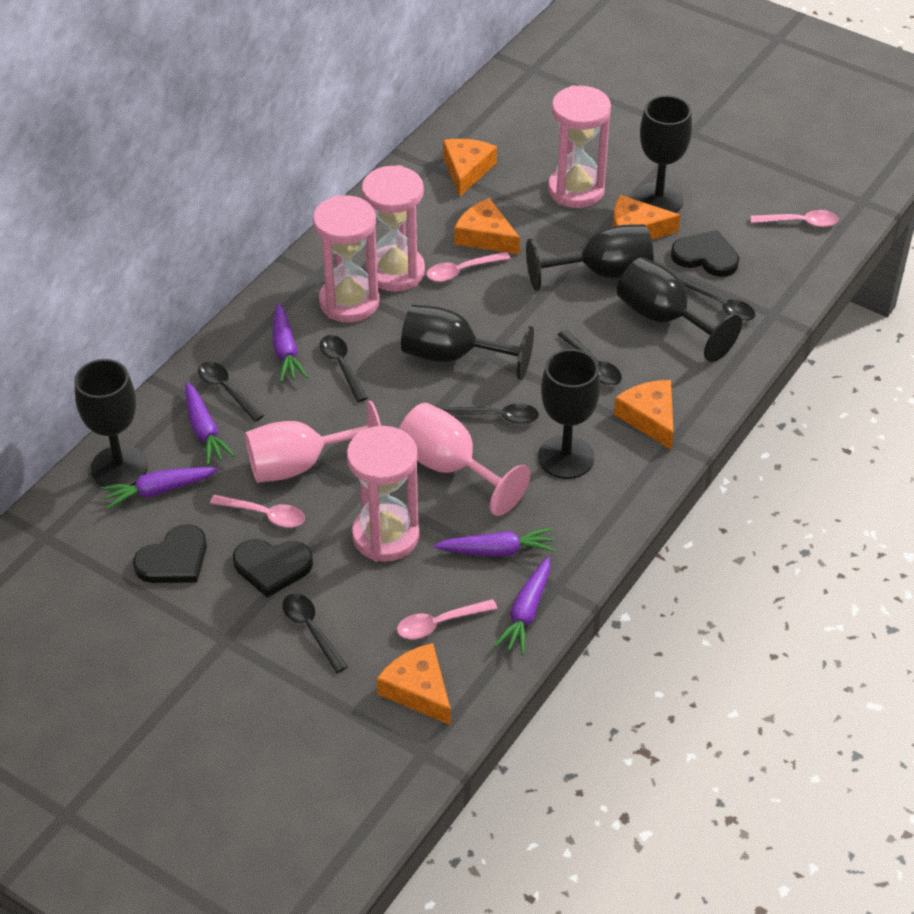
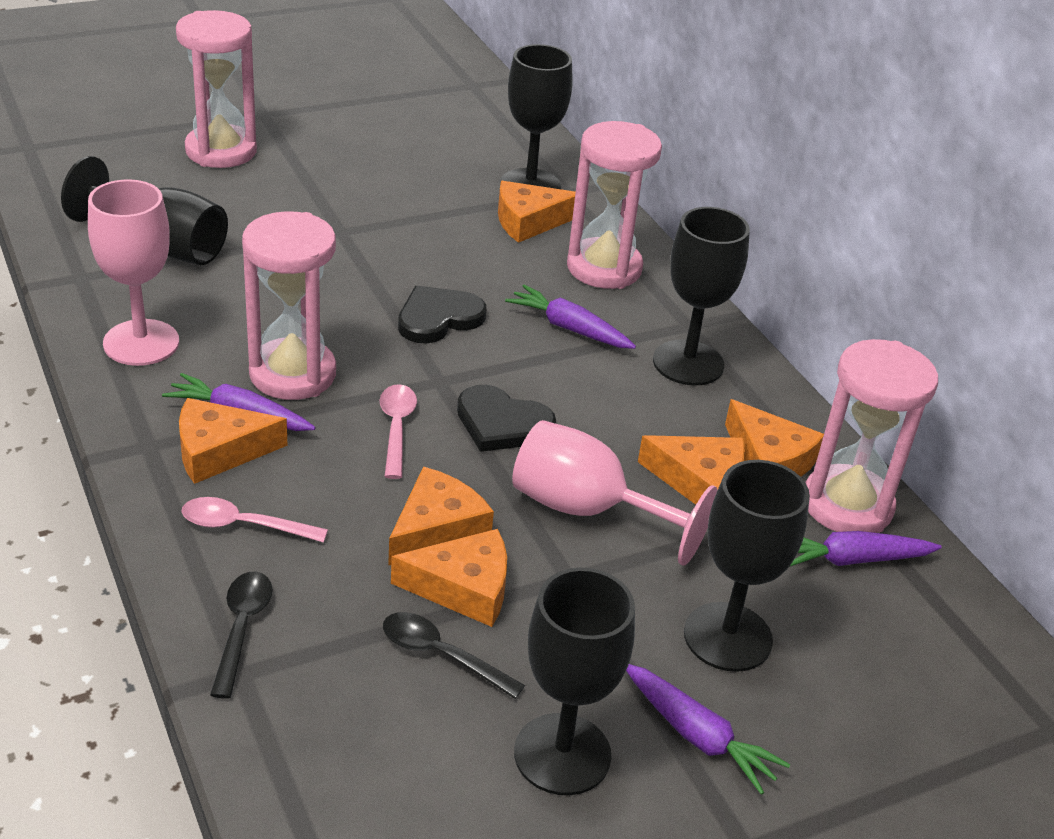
black goblet: 6 -> 5
black heart: 3 -> 2
black spoon: 6 -> 2
orange cheese: 5 -> 6
pink spoon: 4 -> 2
purple carrot: 5 -> 4

